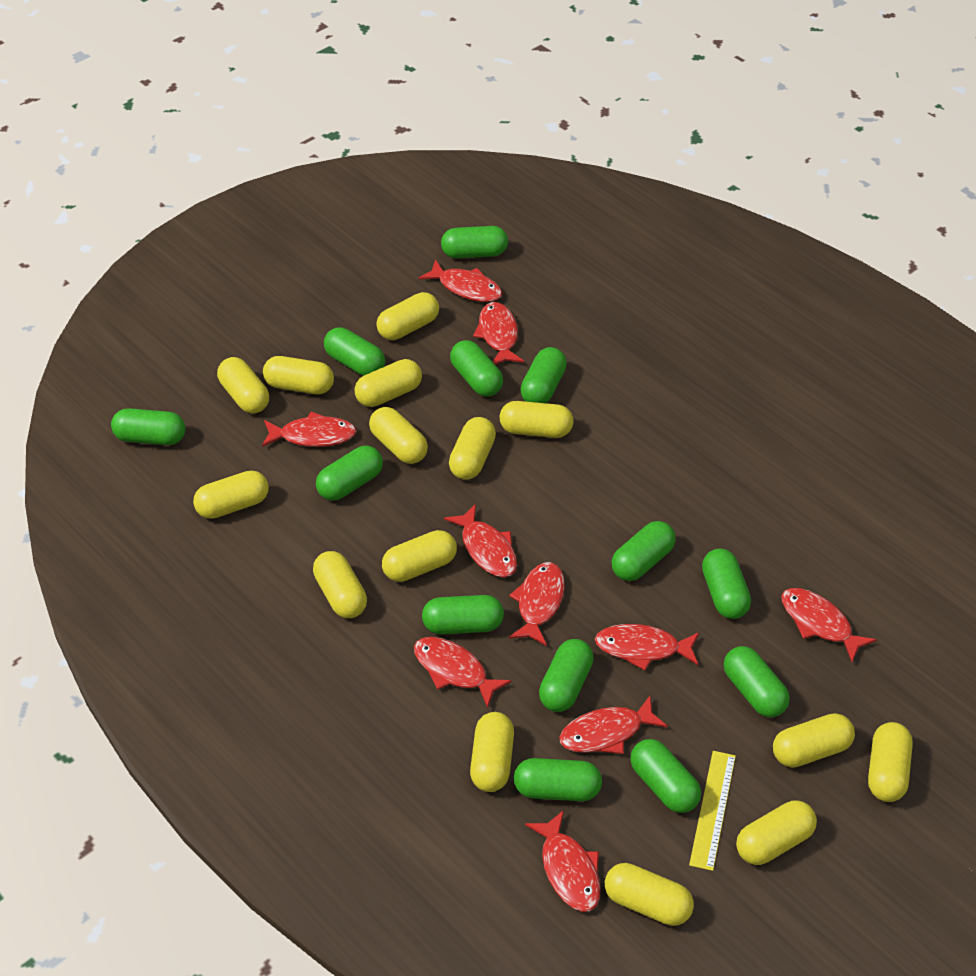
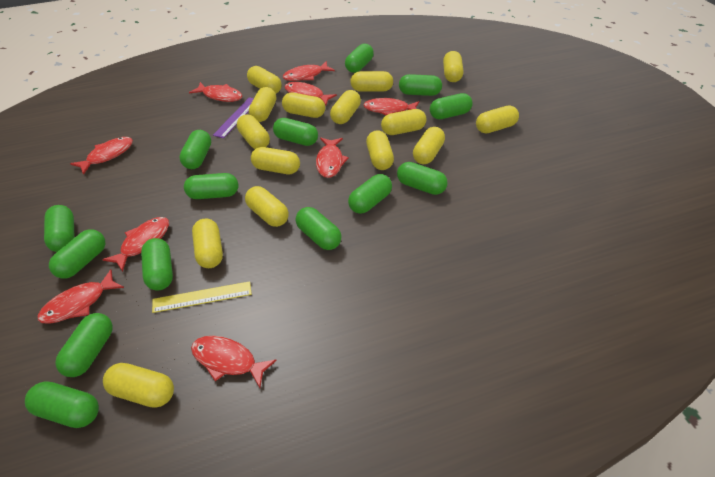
green capsule: 13 -> 14
purple ruler: 0 -> 1
red fish: 10 -> 9

